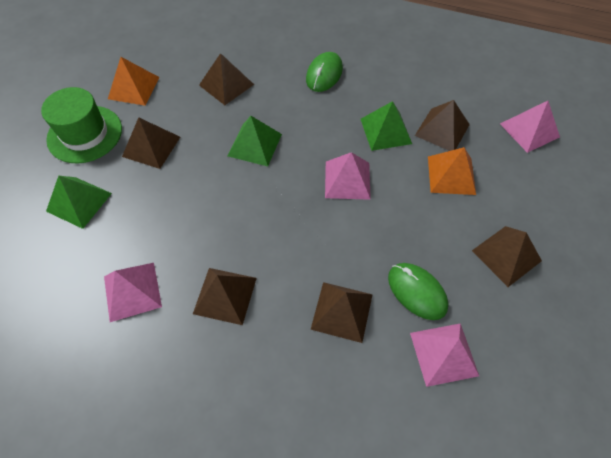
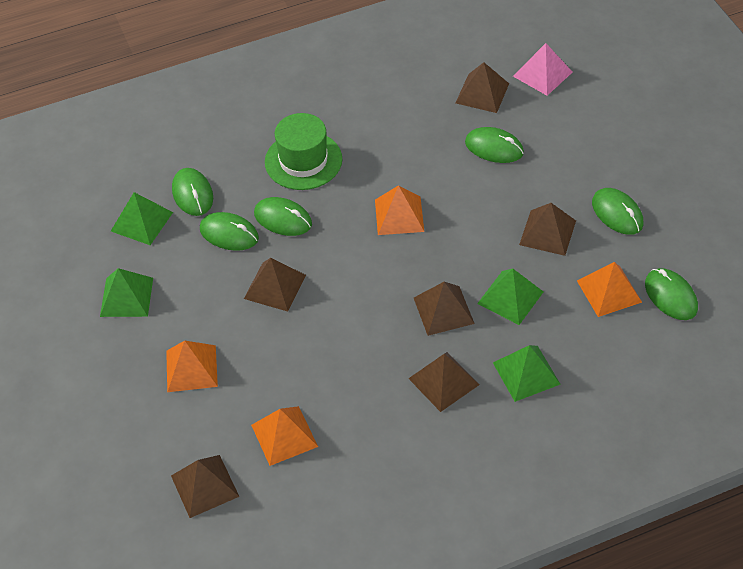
green mouse: 2 -> 6
green pyramid: 3 -> 4
orange pyramid: 2 -> 4
pink pyramid: 4 -> 1

